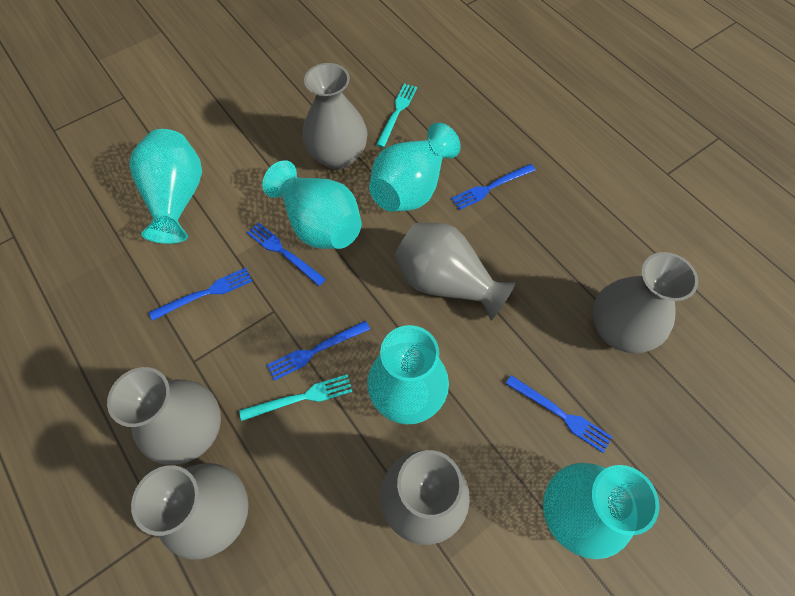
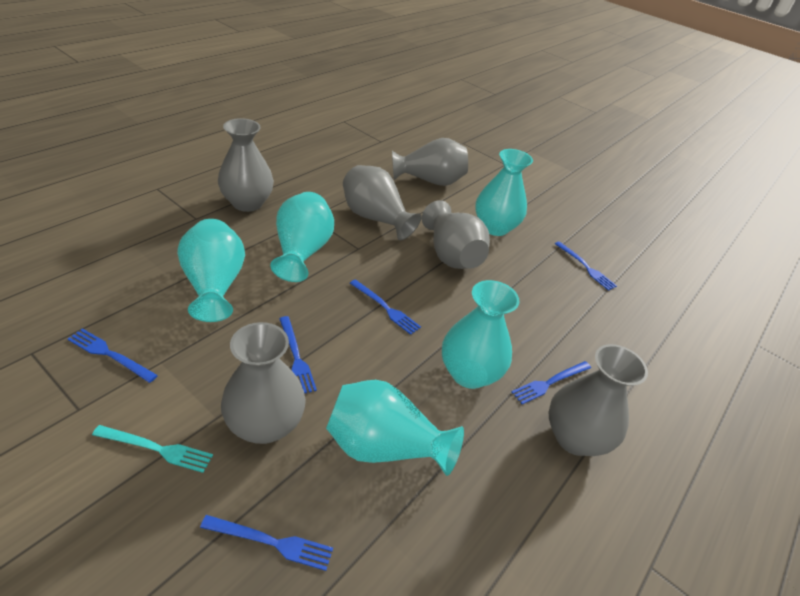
blue fork: 5 -> 6
turquoise fork: 2 -> 1

